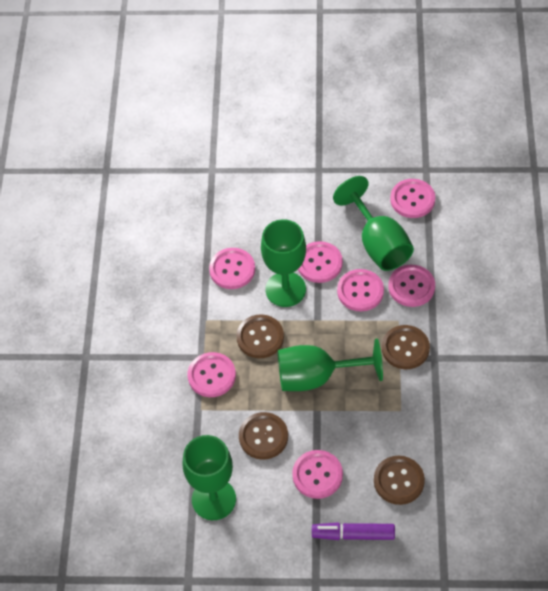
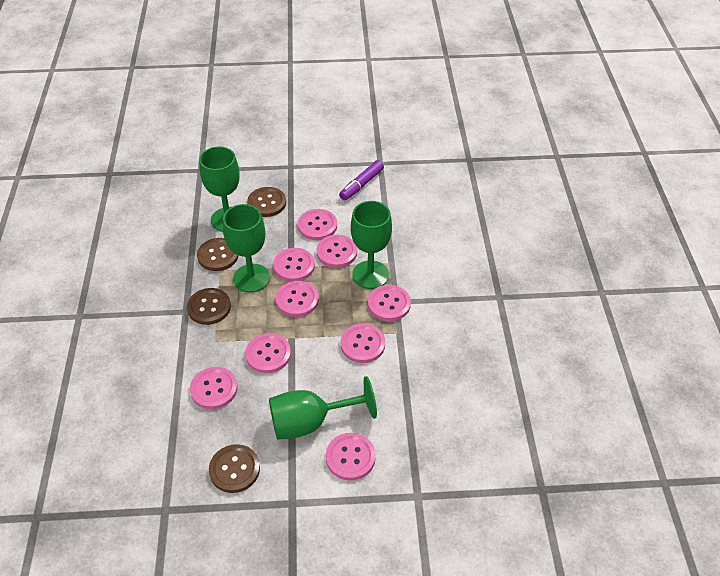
pink button: 7 -> 9

